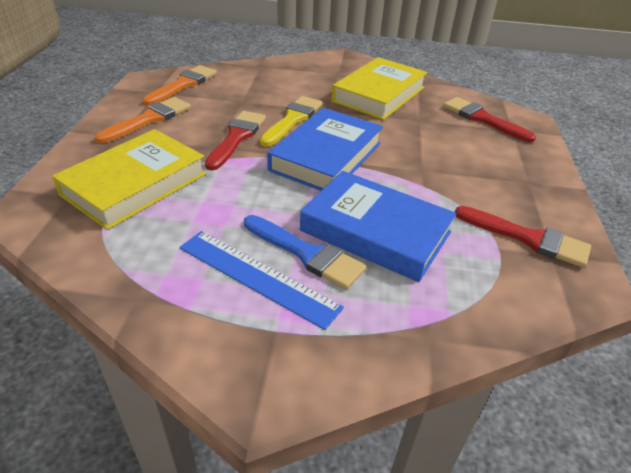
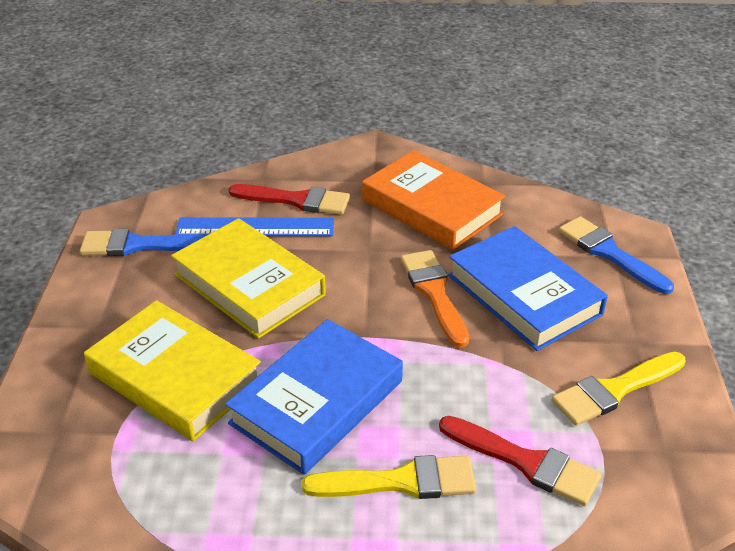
blue brush: 1 -> 2
orange book: 0 -> 1
orange brush: 2 -> 1
red brush: 3 -> 2
yellow brush: 1 -> 2

